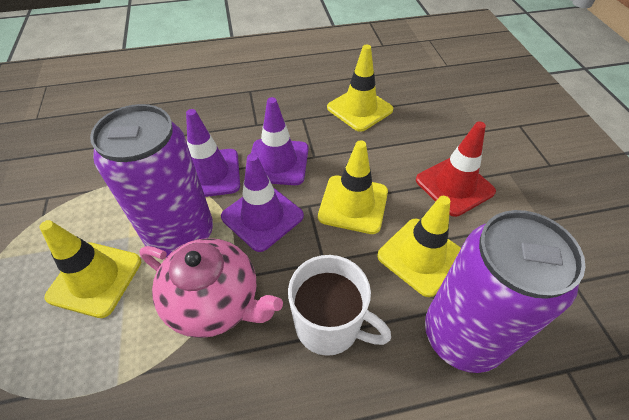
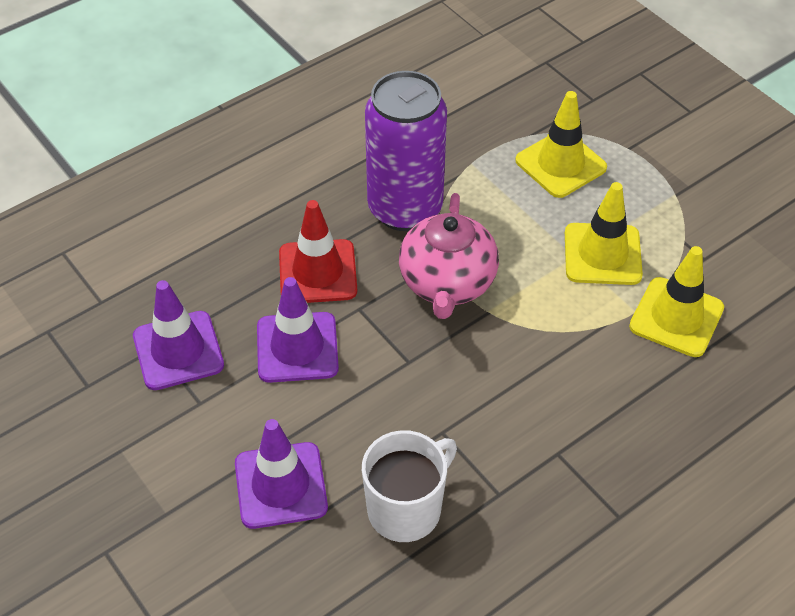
purple can: 2 -> 1
yellow traffic cone: 4 -> 3

